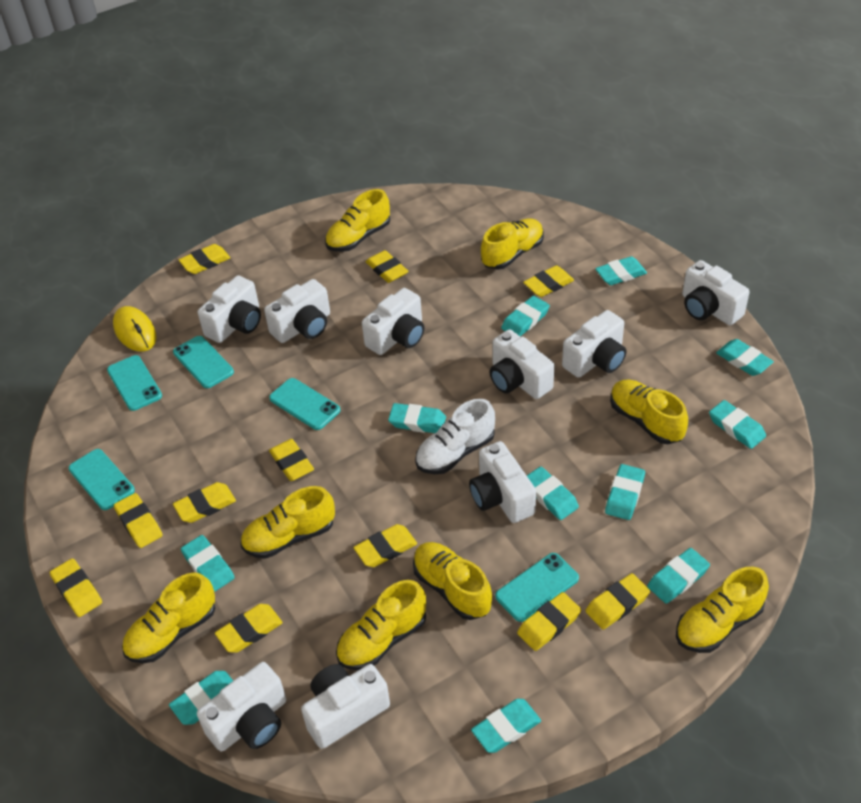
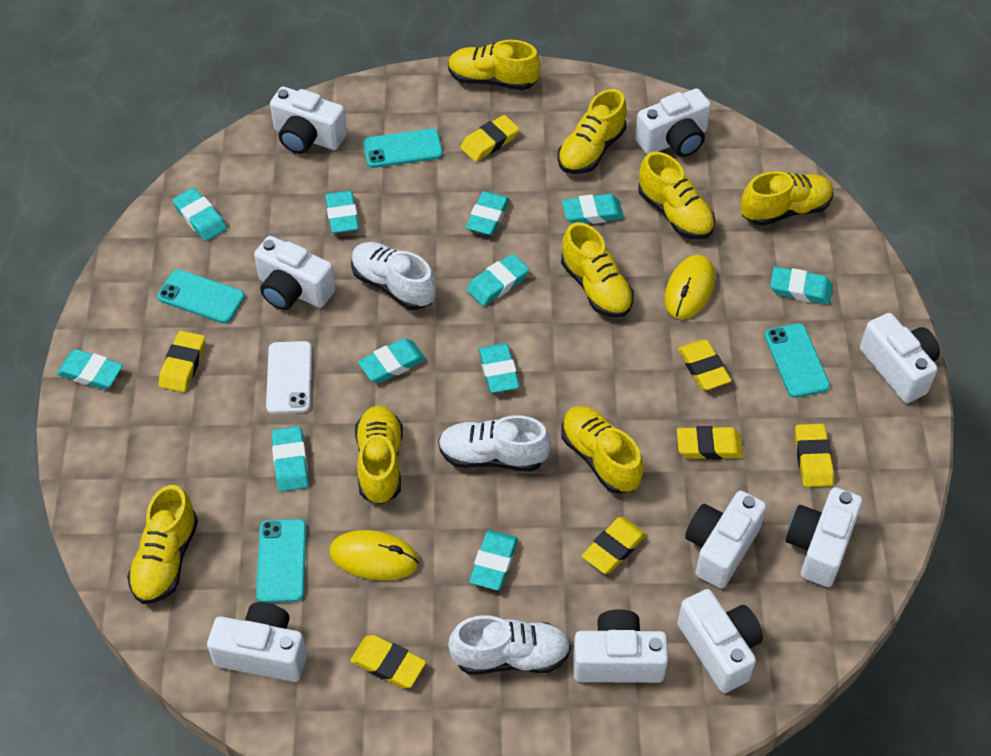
turquoise phone: 5 -> 4
white phone: 0 -> 1
white shoe: 1 -> 3
yellow eraser: 11 -> 7
yellow mouse: 1 -> 2

